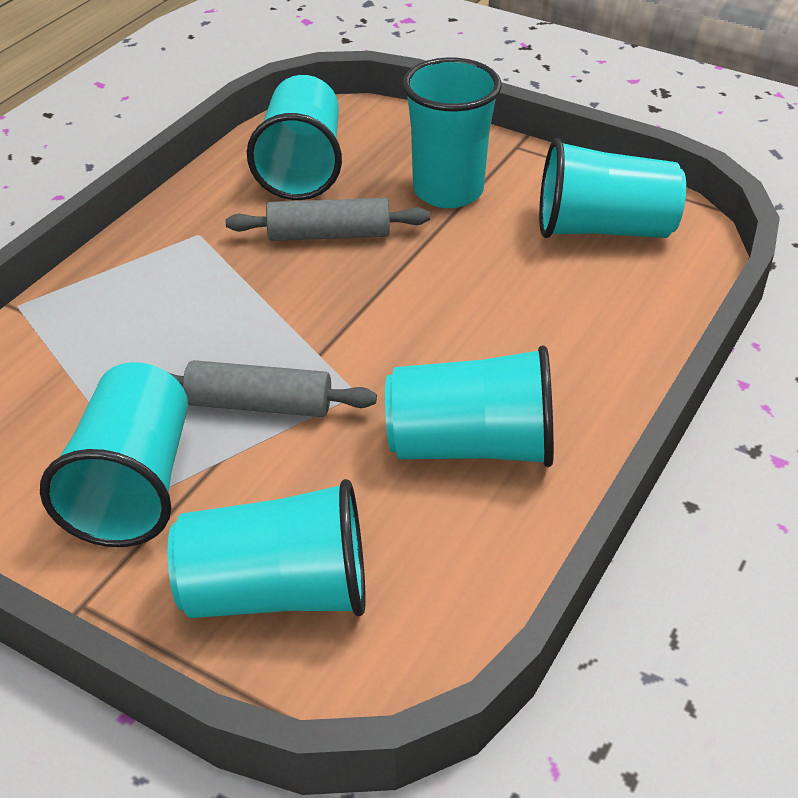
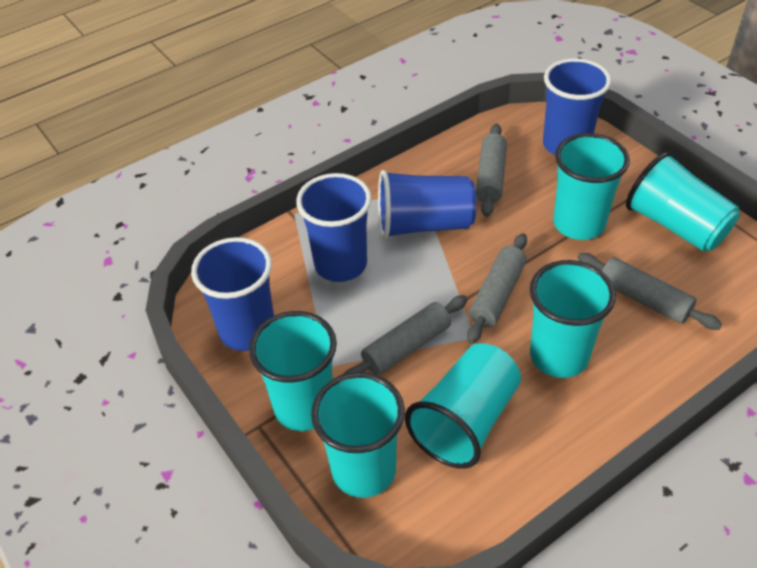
blue cup: 0 -> 4
grey rolling pin: 2 -> 4

